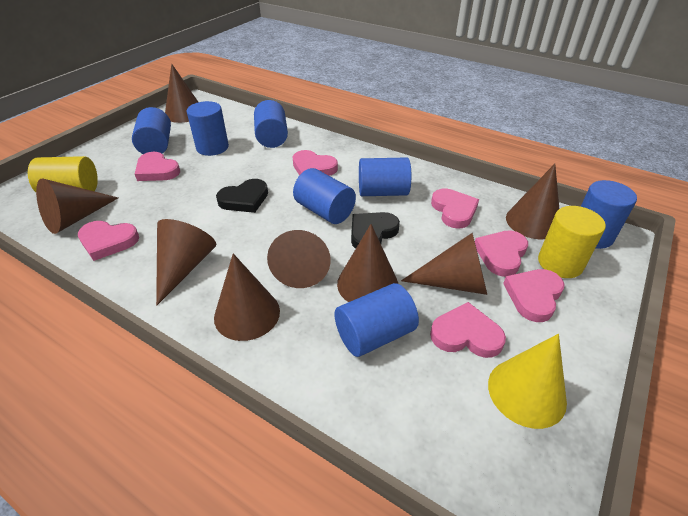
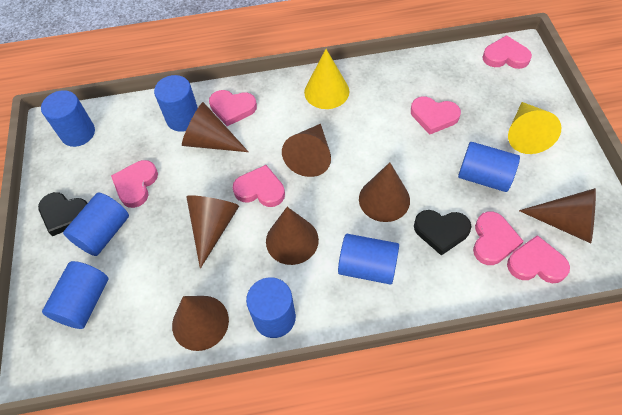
brown cone: 8 -> 7
yellow cone: 1 -> 2
yellow cylinder: 2 -> 0

